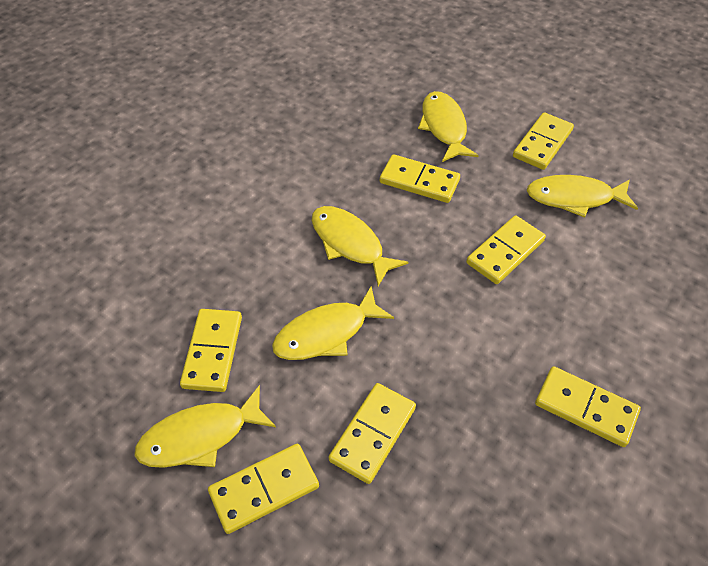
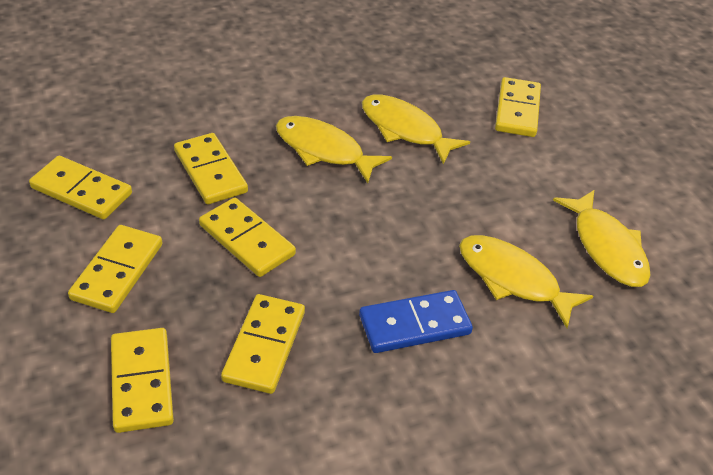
blue domino: 0 -> 1
yellow fish: 5 -> 4

